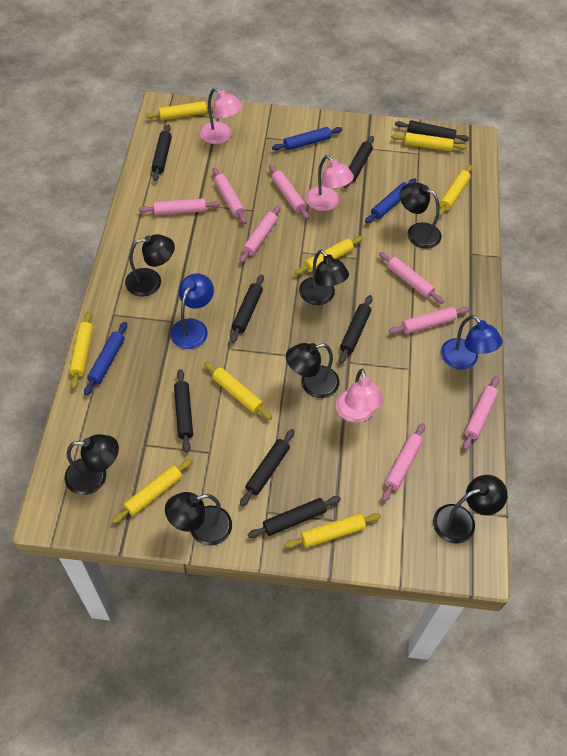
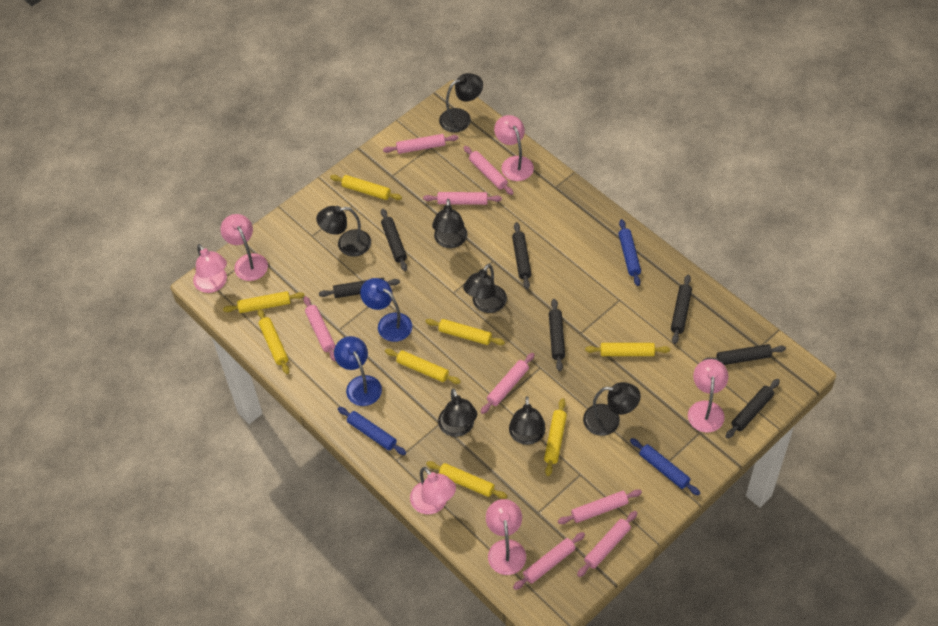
black rolling pin: 8 -> 7
pink lamp: 3 -> 6

